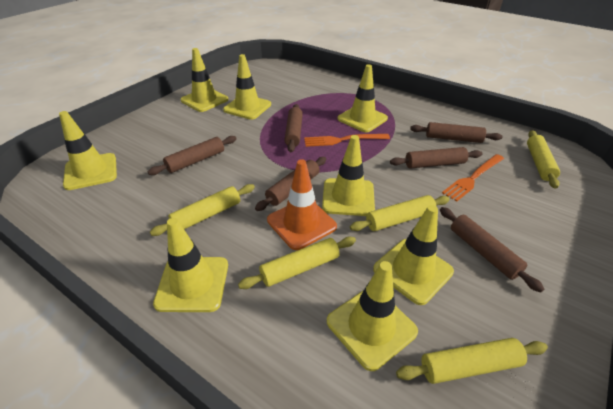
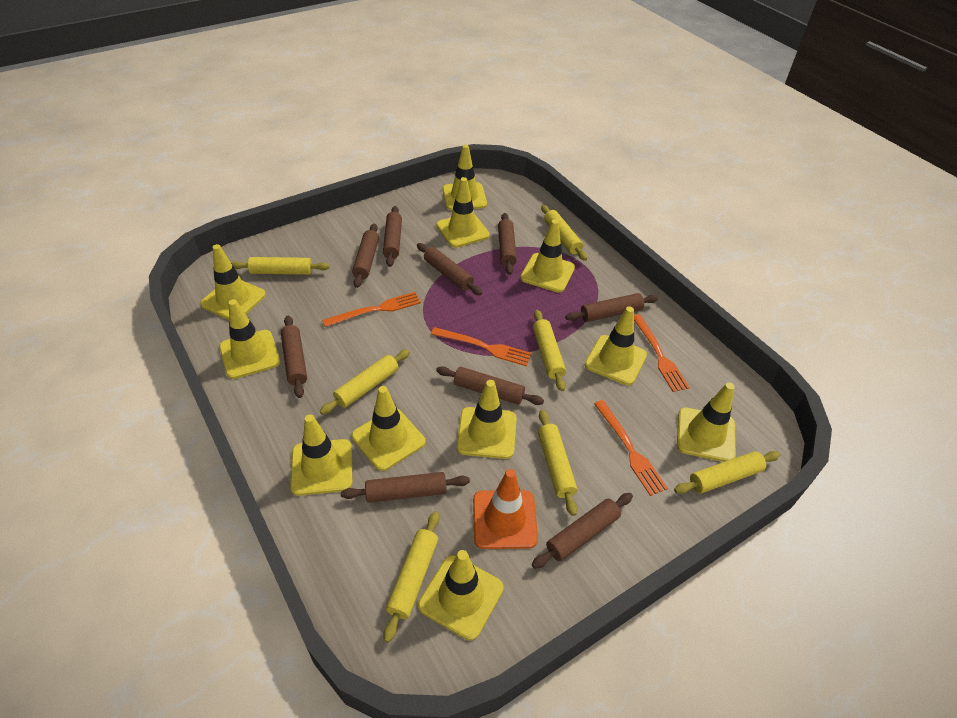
brown rolling pin: 6 -> 9
orange fork: 2 -> 4
yellow rolling pin: 5 -> 7
yellow traffic cone: 8 -> 11

